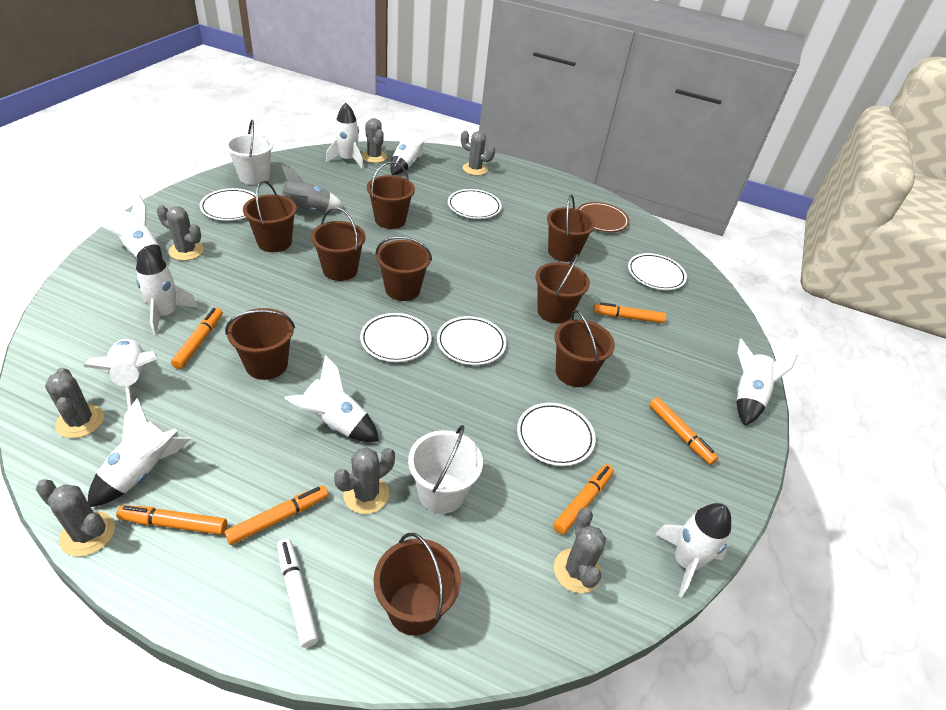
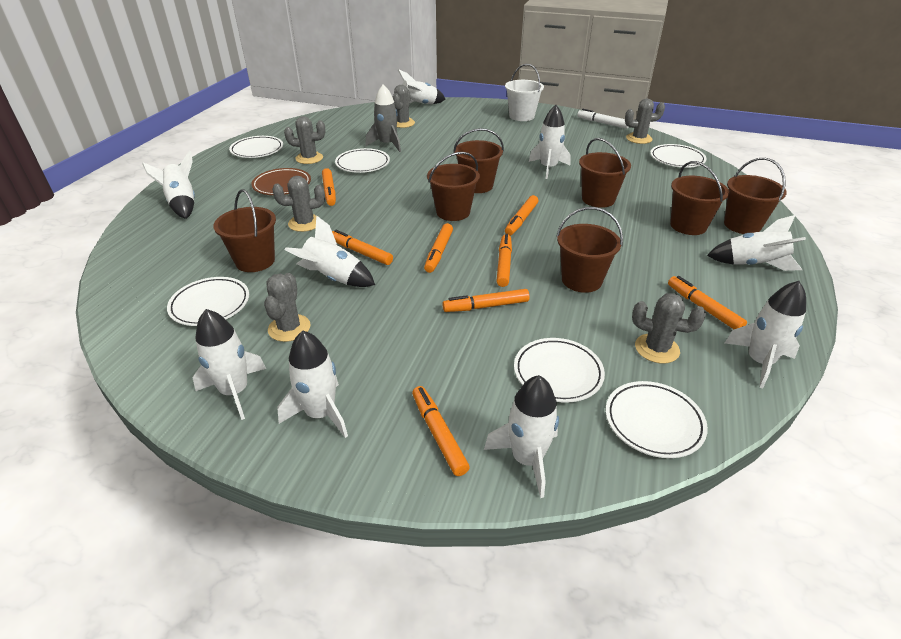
brown bucket: 9 -> 7
grey cactus: 7 -> 6
orange marker: 6 -> 8
white bucket: 2 -> 1

